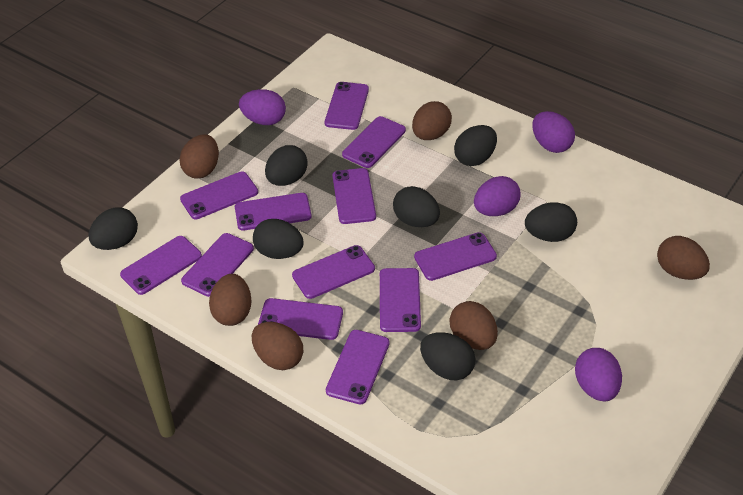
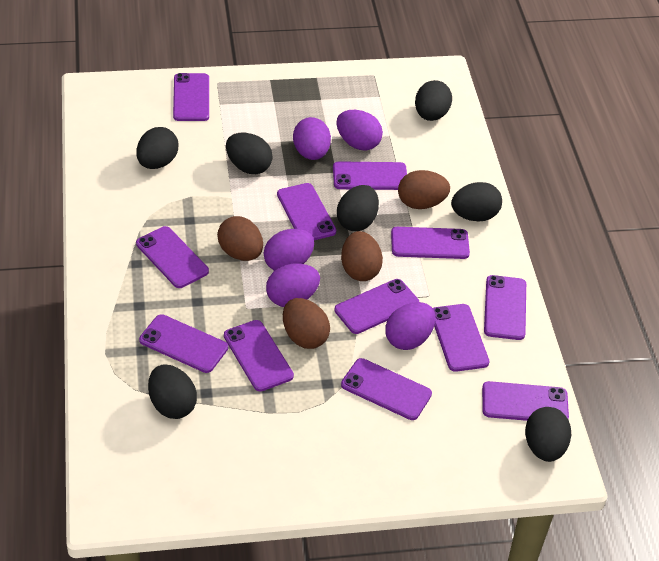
brown egg: 6 -> 4
purple egg: 4 -> 5

